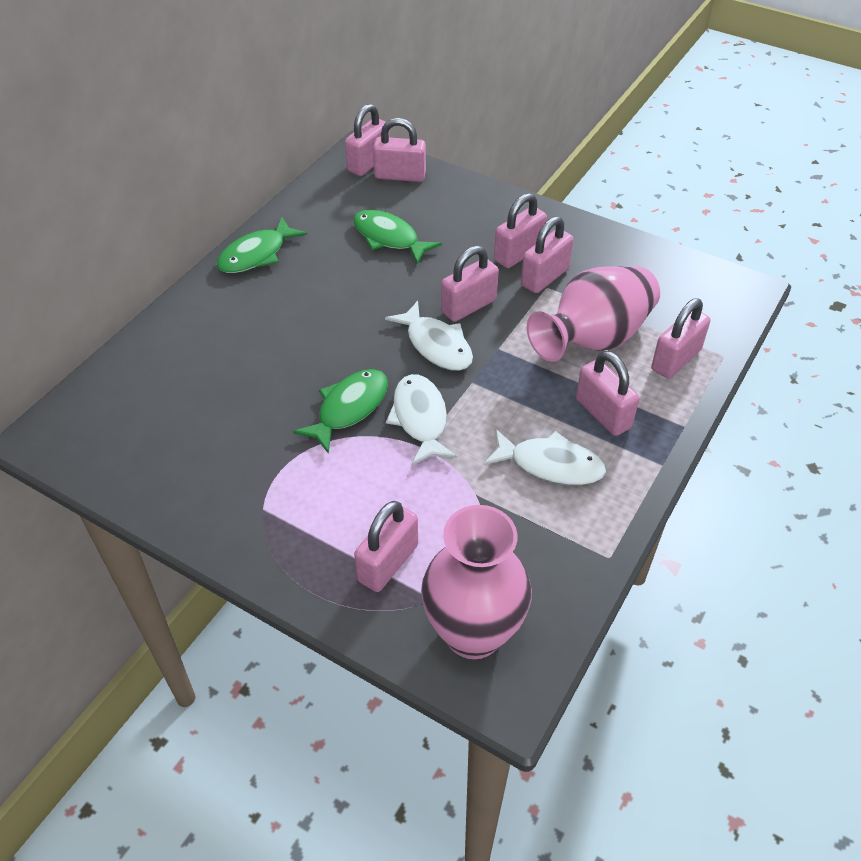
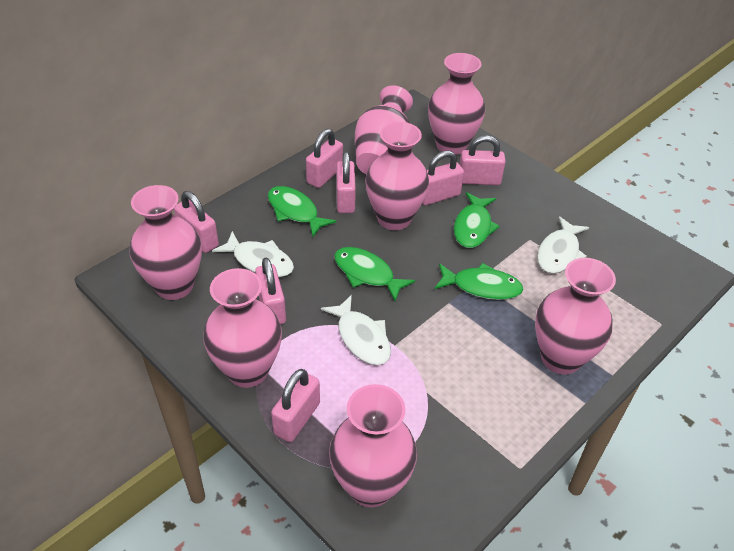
green fish: 3 -> 4
pink padlock: 8 -> 7
pink vase: 2 -> 7

